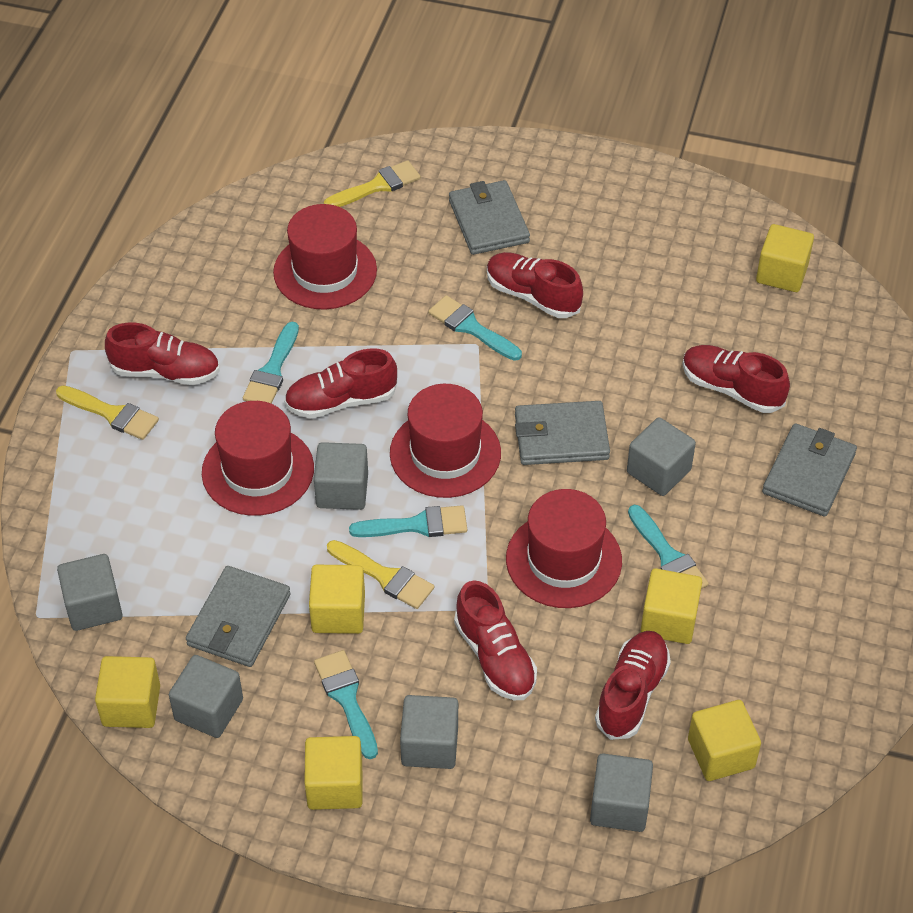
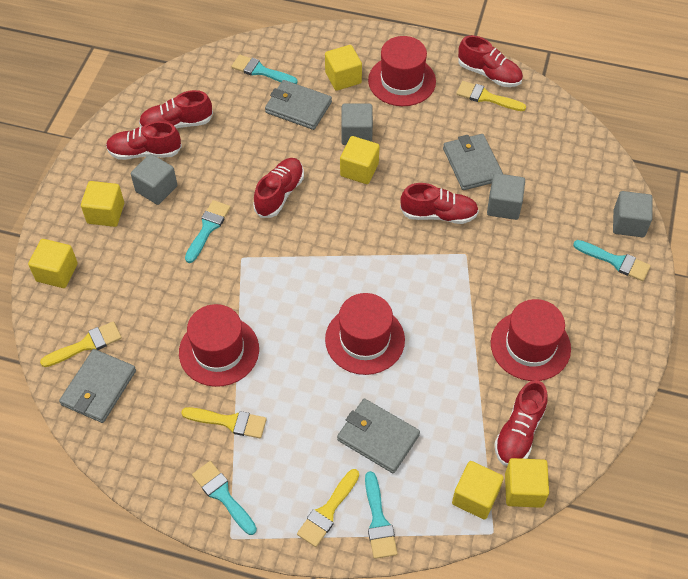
grey cube: 6 -> 4
yellow brush: 3 -> 4

